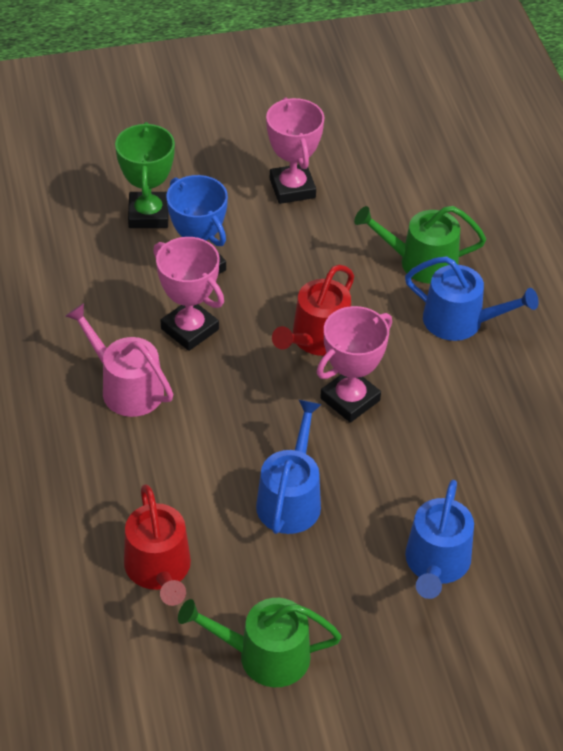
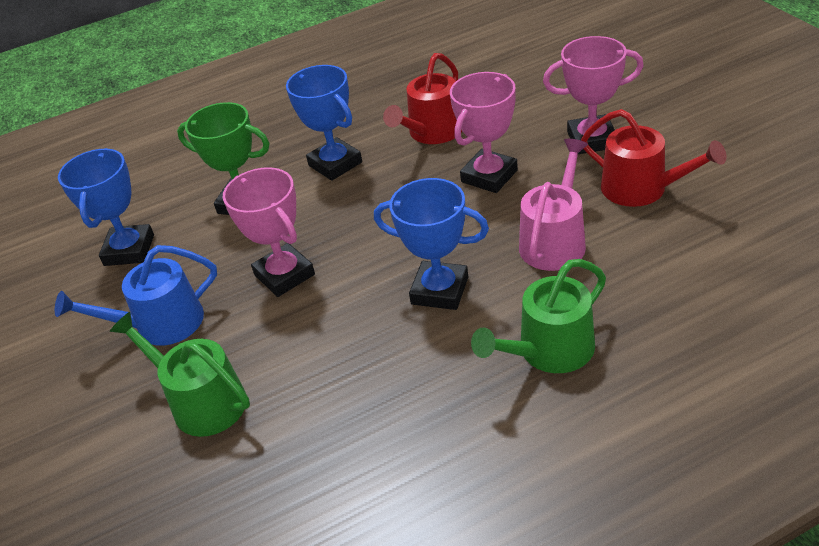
blue trophy: 1 -> 3
blue watering can: 3 -> 1

